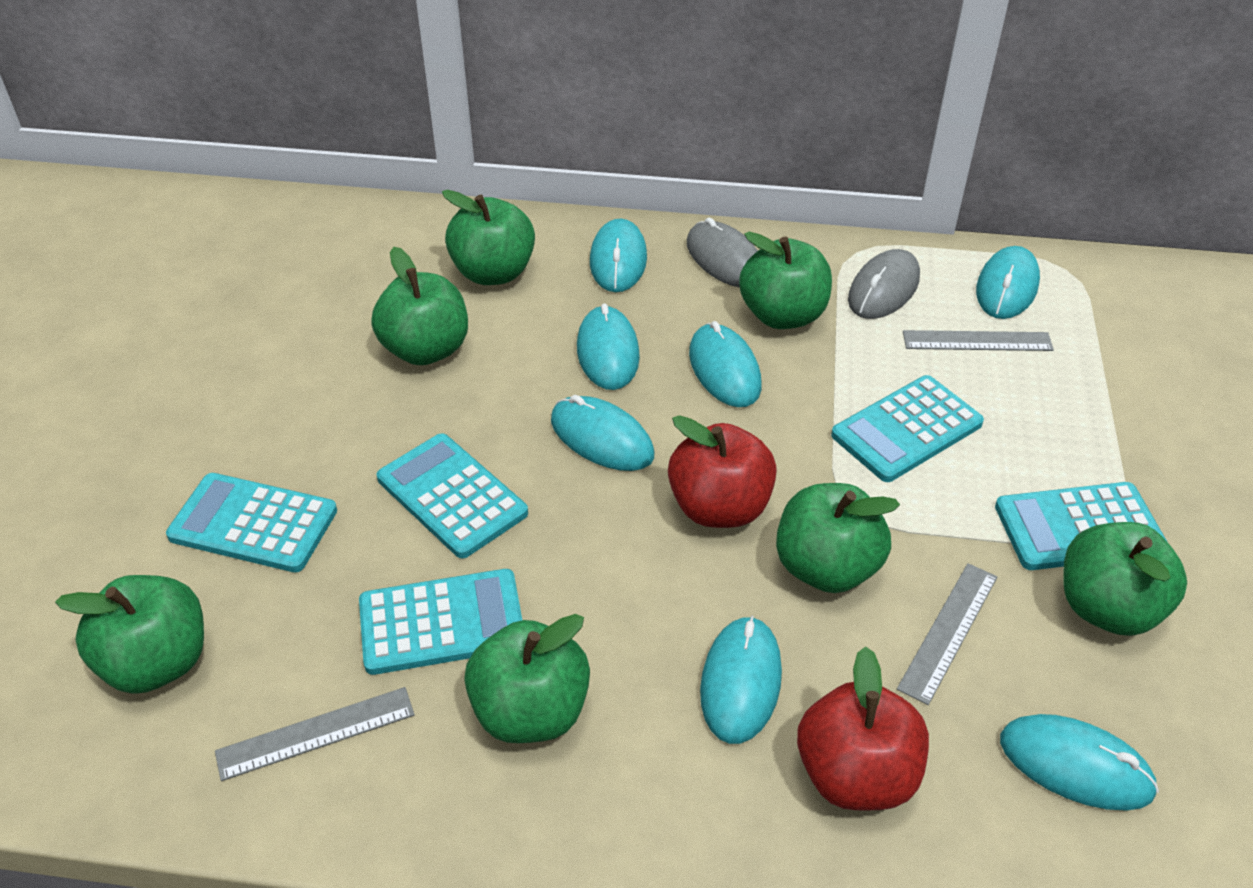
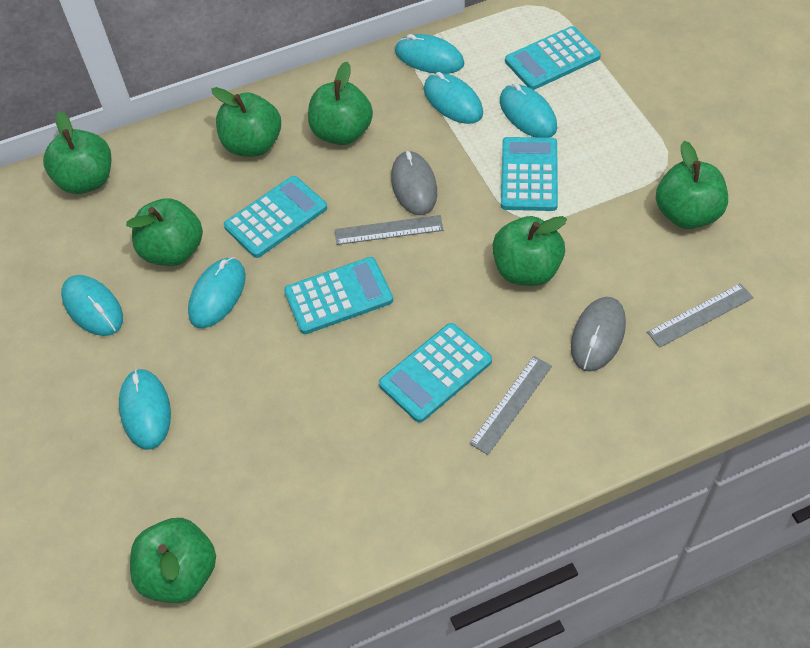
red apple: 2 -> 0
turquoise mouse: 7 -> 6

